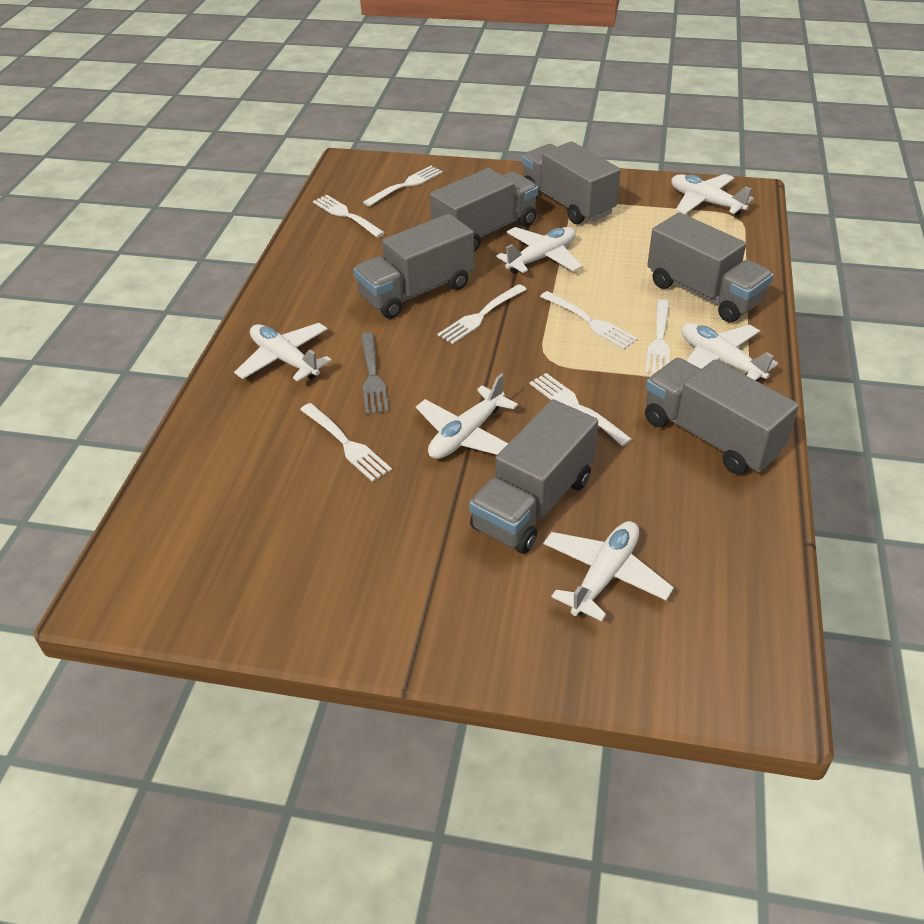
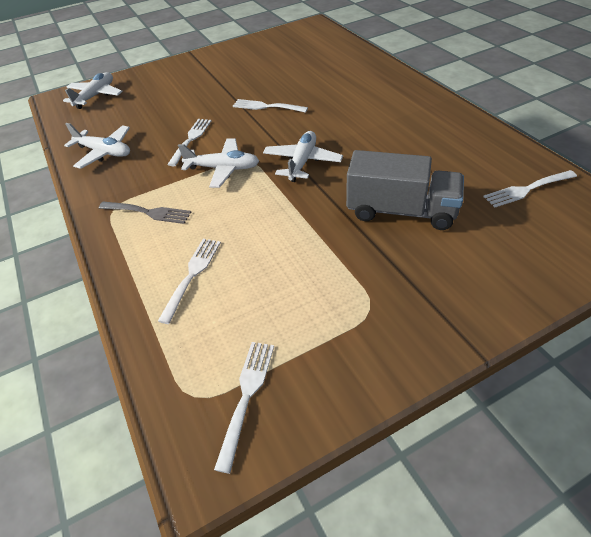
grey truck: 6 -> 1
white fork: 7 -> 5
white plane: 6 -> 4

